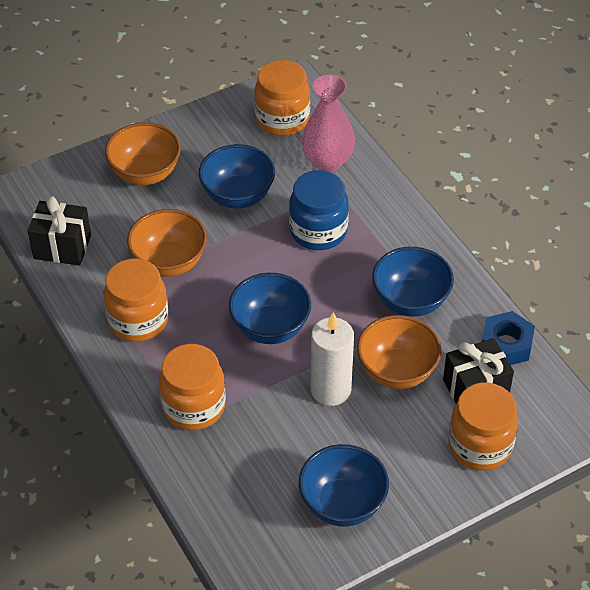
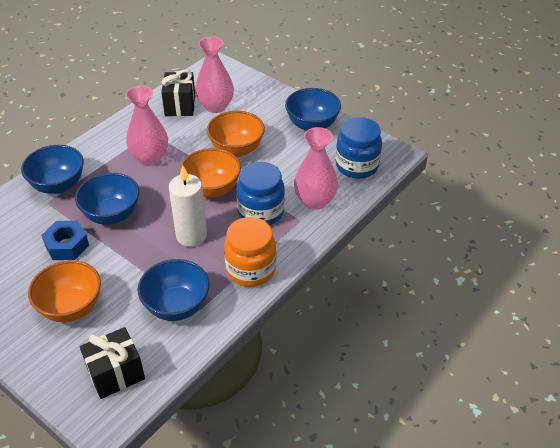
blue jar: 1 -> 2
orange jar: 4 -> 1
pink vase: 1 -> 3

